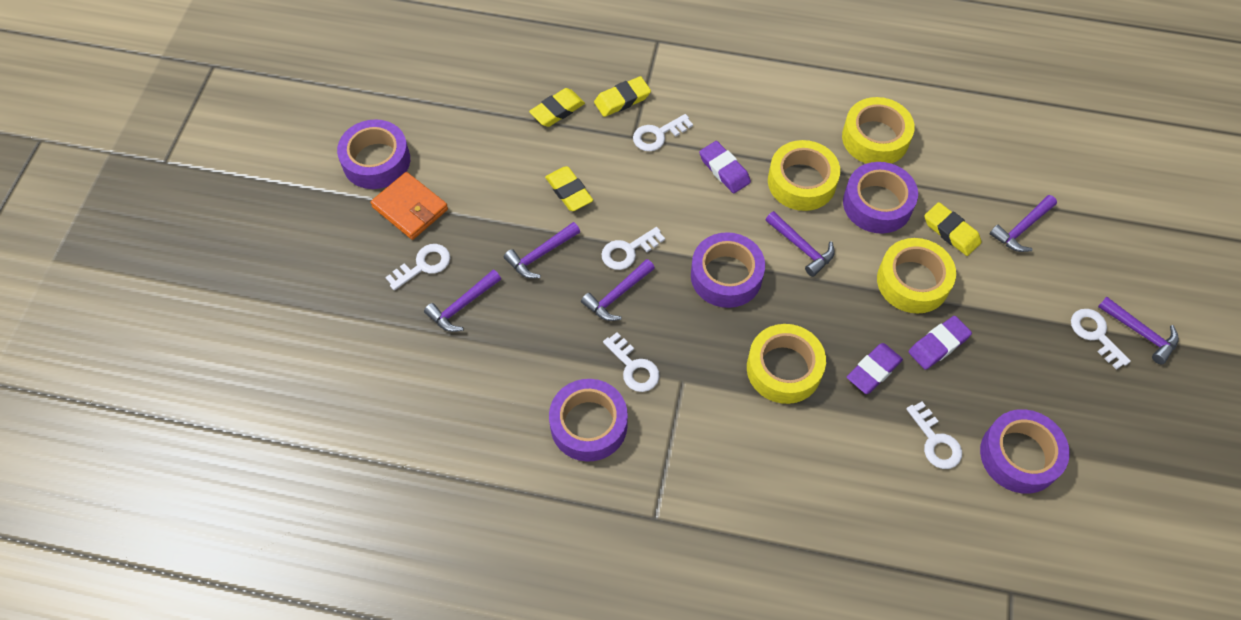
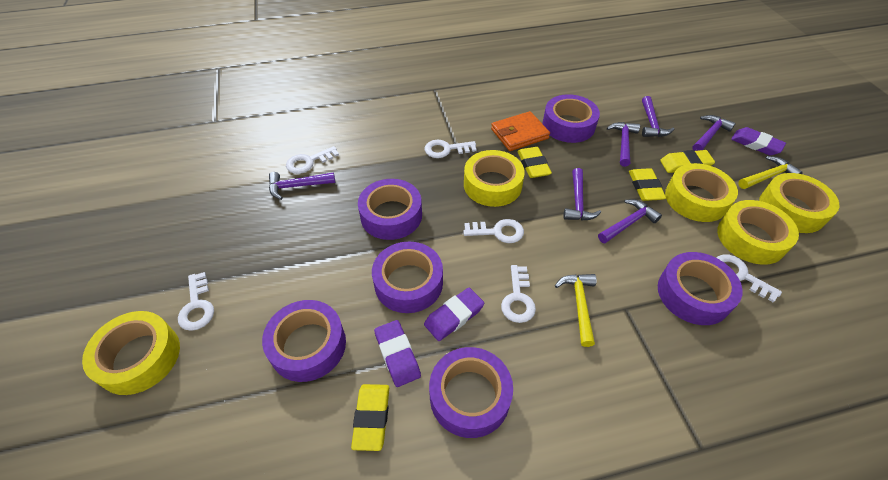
purple tape: 5 -> 6
yellow hammer: 0 -> 2
yellow tape: 4 -> 5

